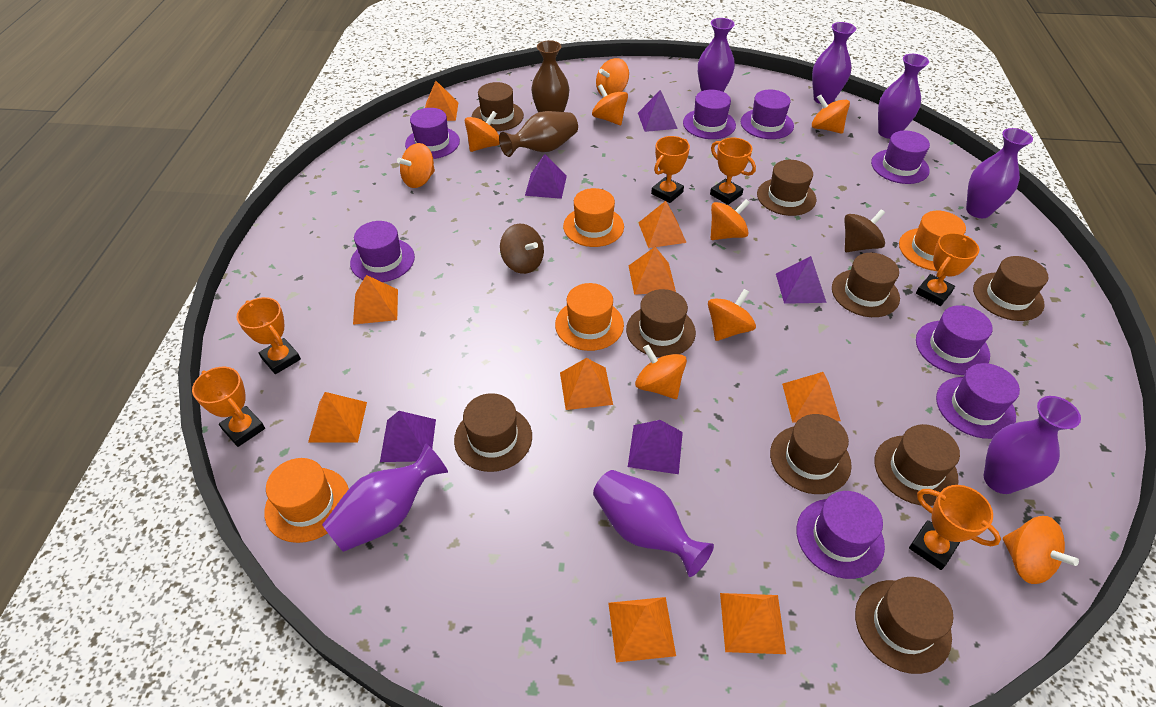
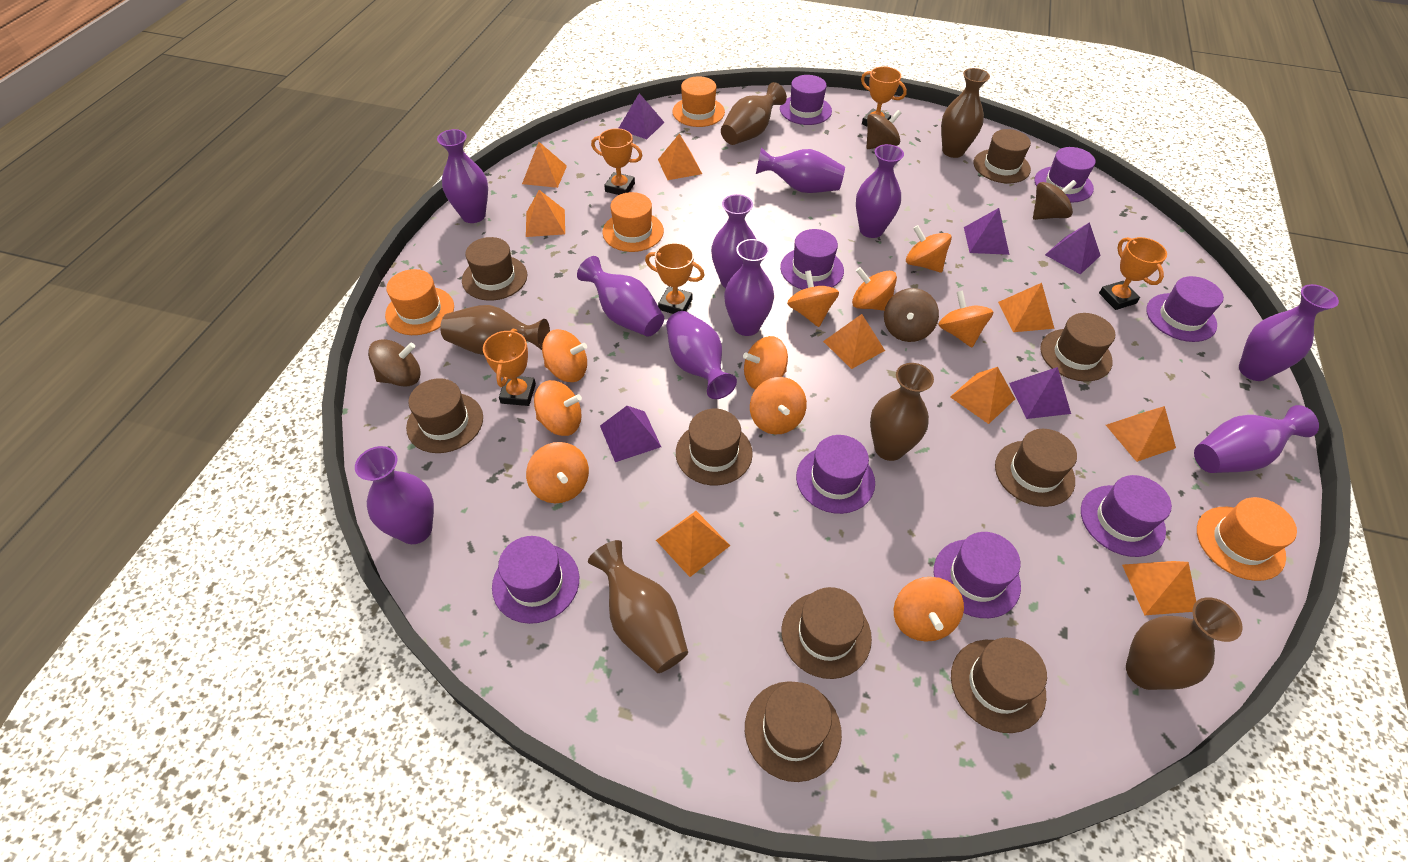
brown spinning top: 2 -> 4
brown vase: 2 -> 6
orange spinning top: 9 -> 10
orange trophy: 6 -> 5
purple vase: 7 -> 10

